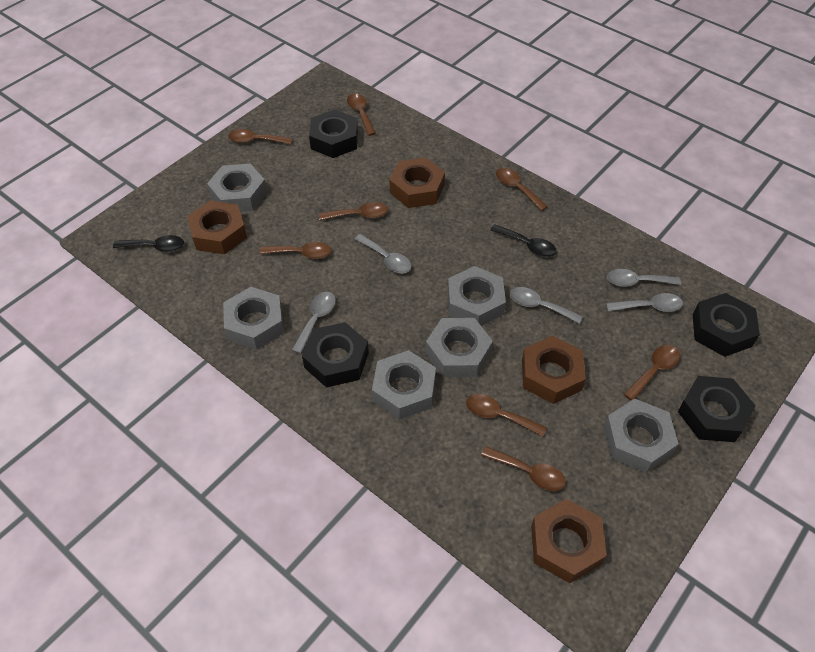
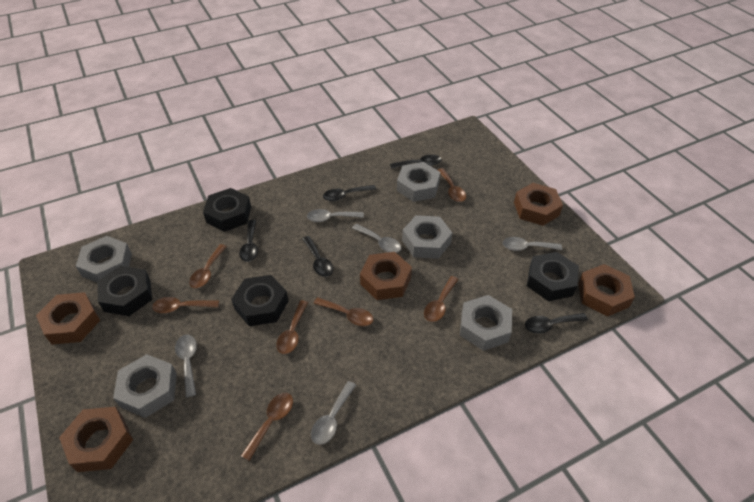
black spoon: 2 -> 5
brown nut: 4 -> 5
brown spoon: 8 -> 7
grey nut: 6 -> 5

